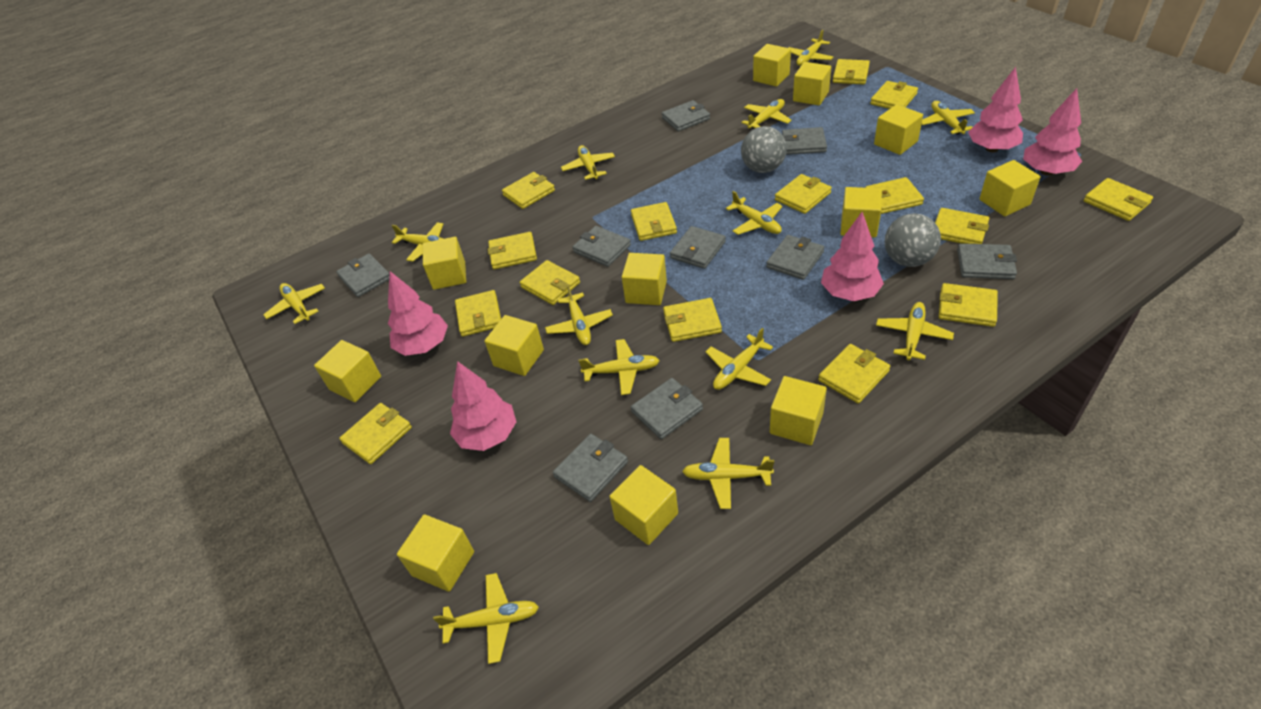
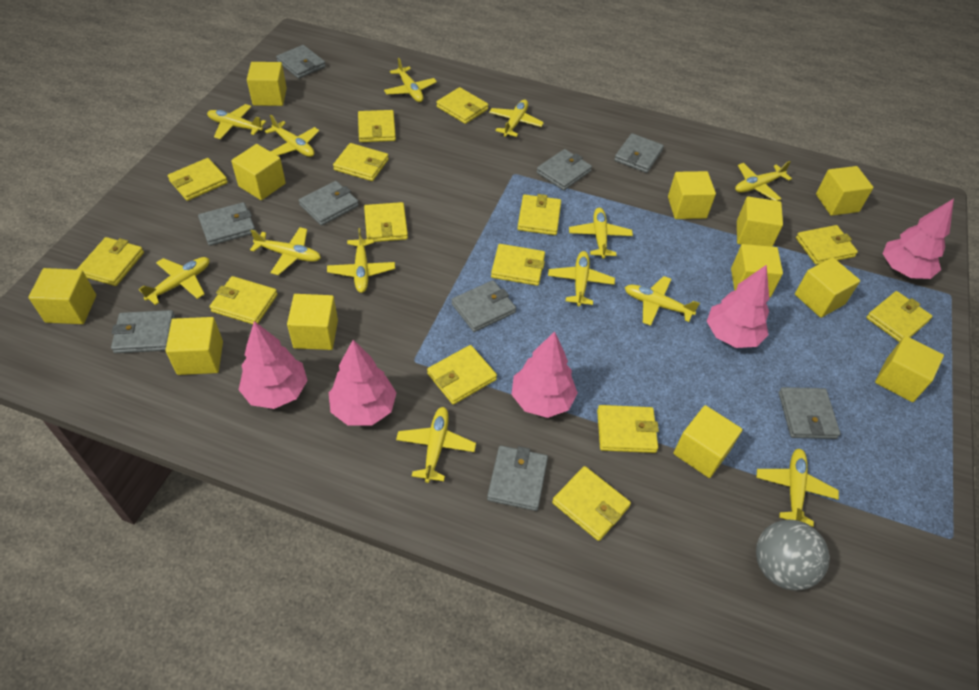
grey ball: 2 -> 1
yellow wallet: 15 -> 14

